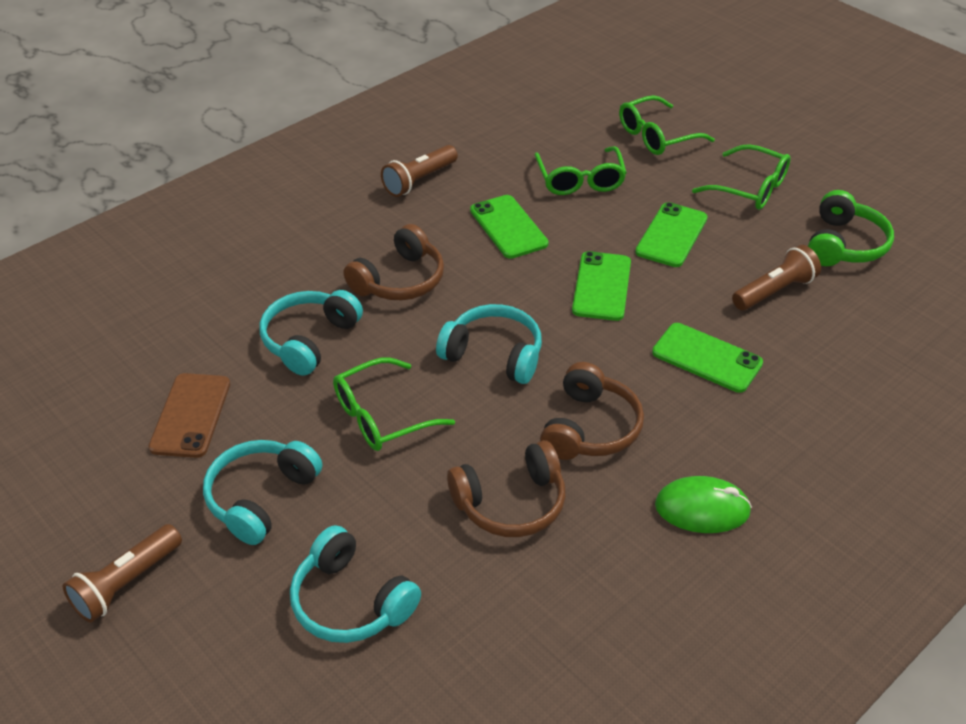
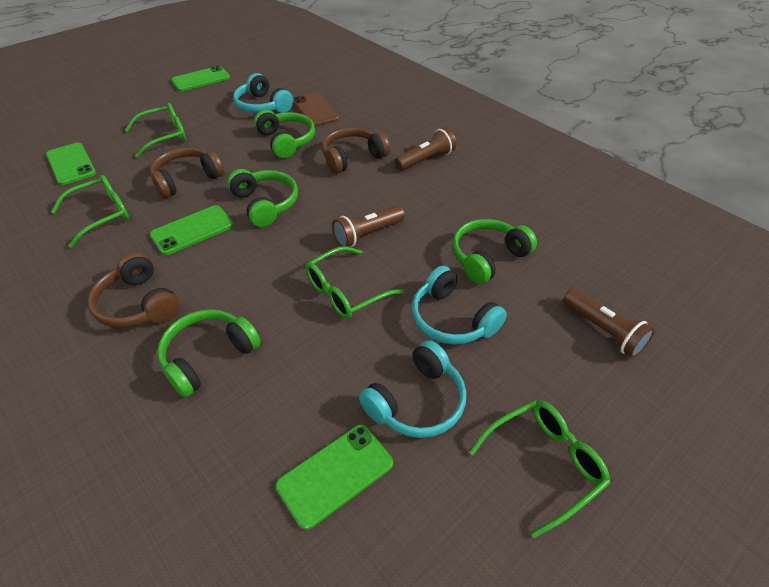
green headphones: 1 -> 4
green mouse: 1 -> 0
turquoise headphones: 4 -> 3

